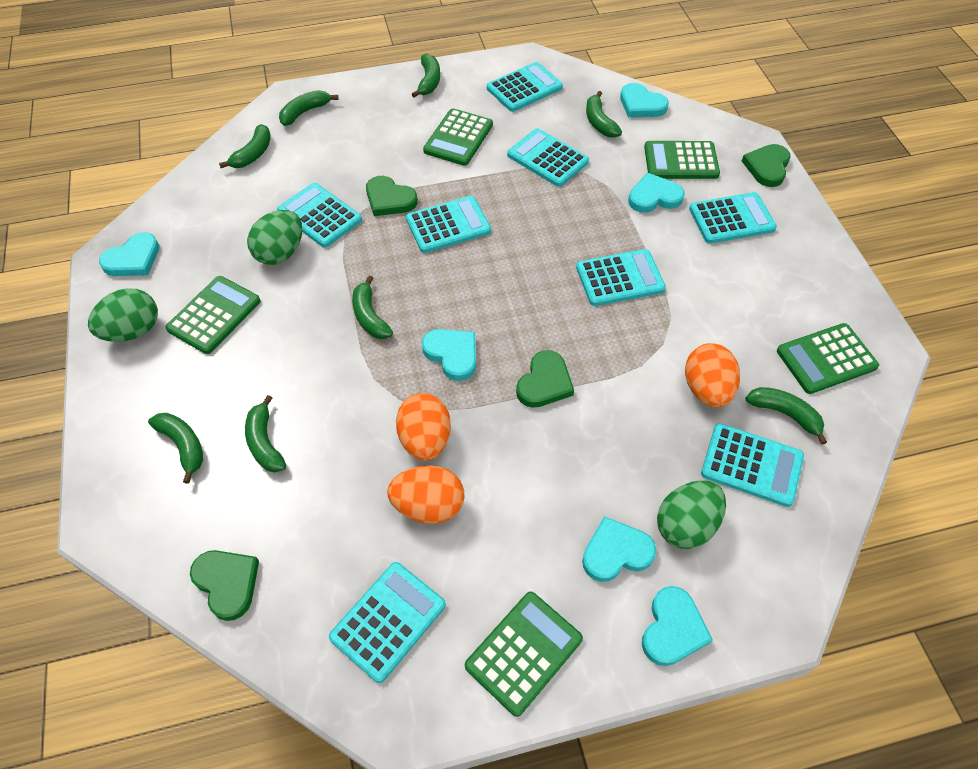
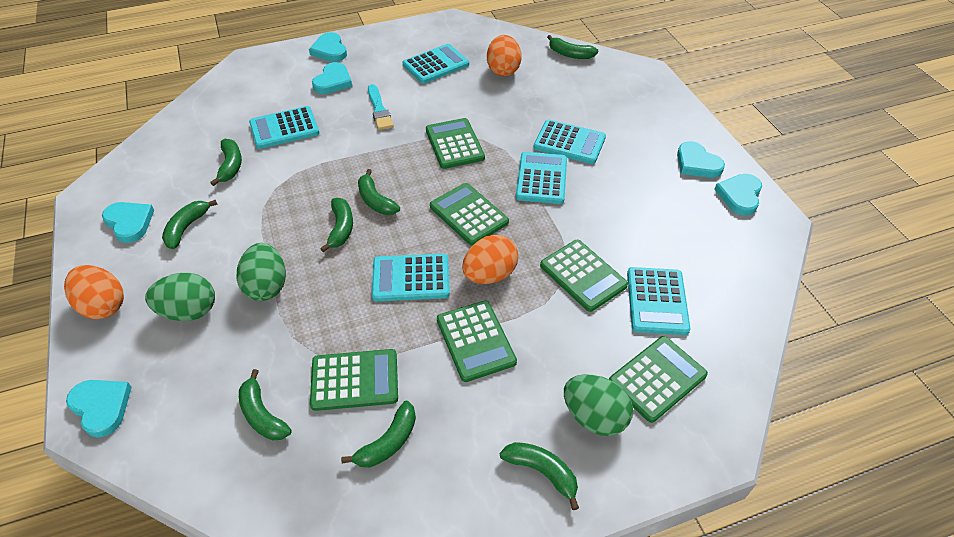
green calculator: 5 -> 6
green heart: 4 -> 0
turquoise brush: 0 -> 1
turquoise calculator: 8 -> 6

